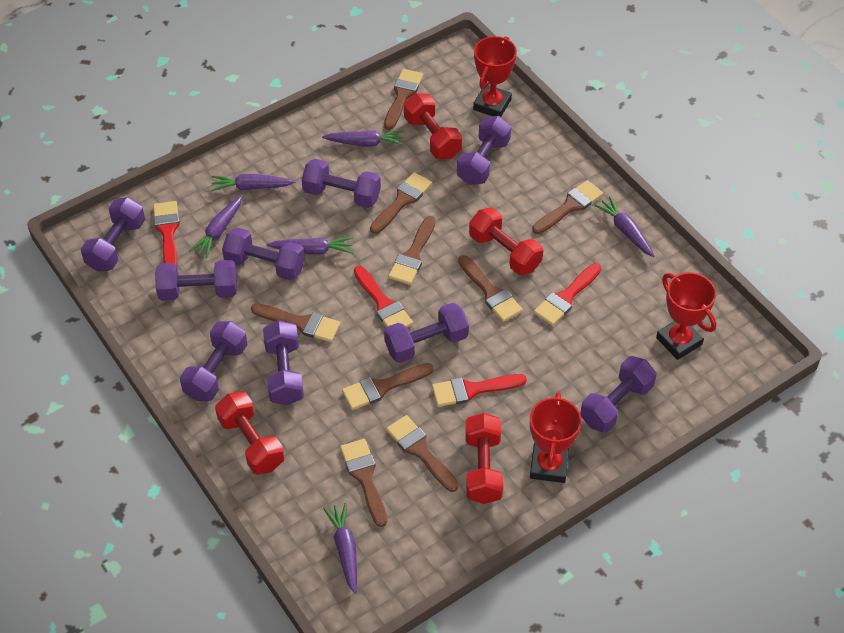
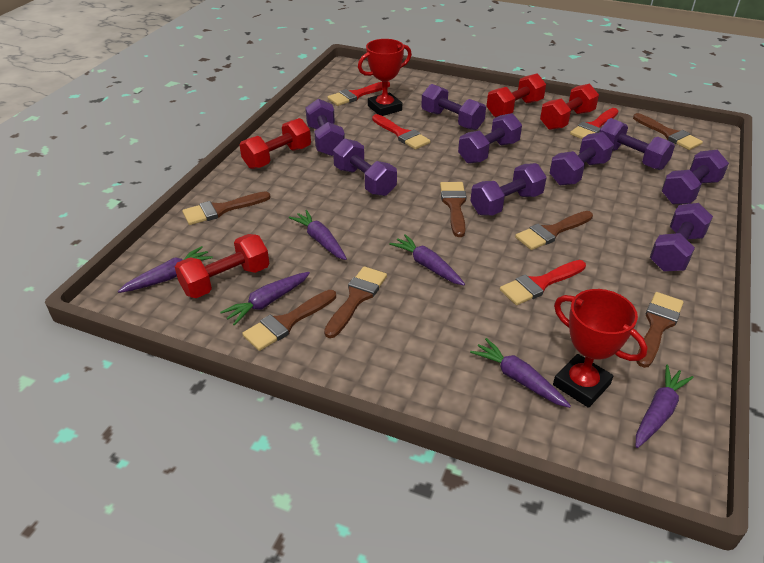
brown brush: 9 -> 7
red trophy: 3 -> 2

